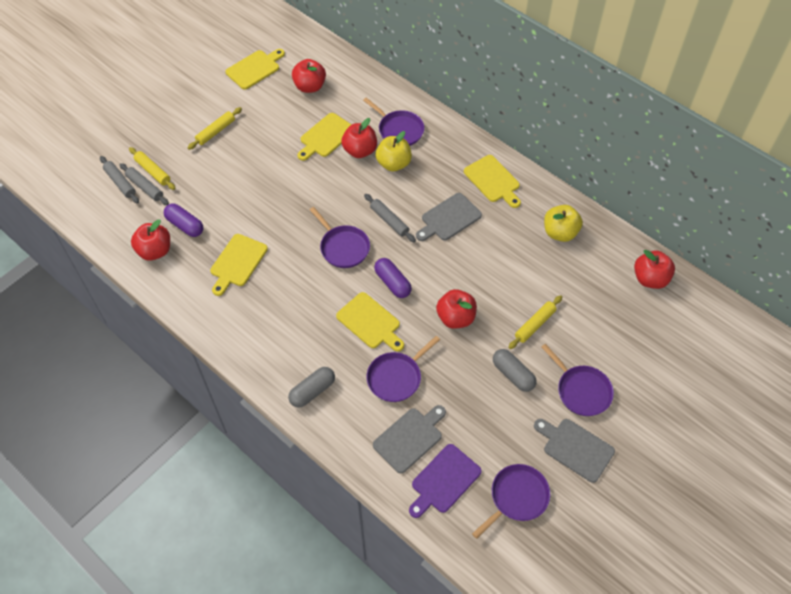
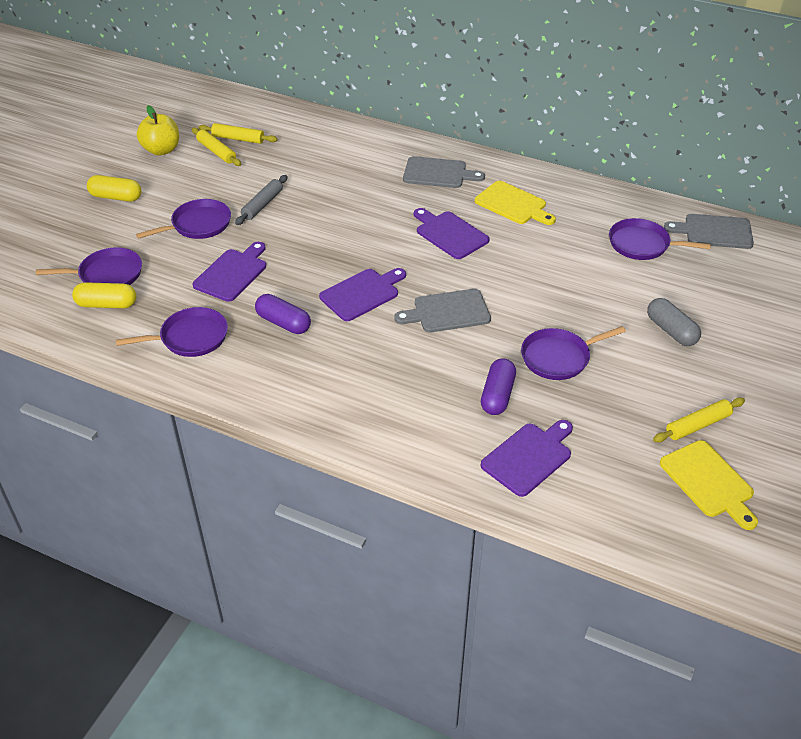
grey capsule: 2 -> 1
grey rolling pin: 3 -> 1
purple cutting board: 1 -> 4
red apple: 5 -> 0
yellow apple: 2 -> 1
yellow capsule: 0 -> 2
yellow cutting board: 5 -> 2

